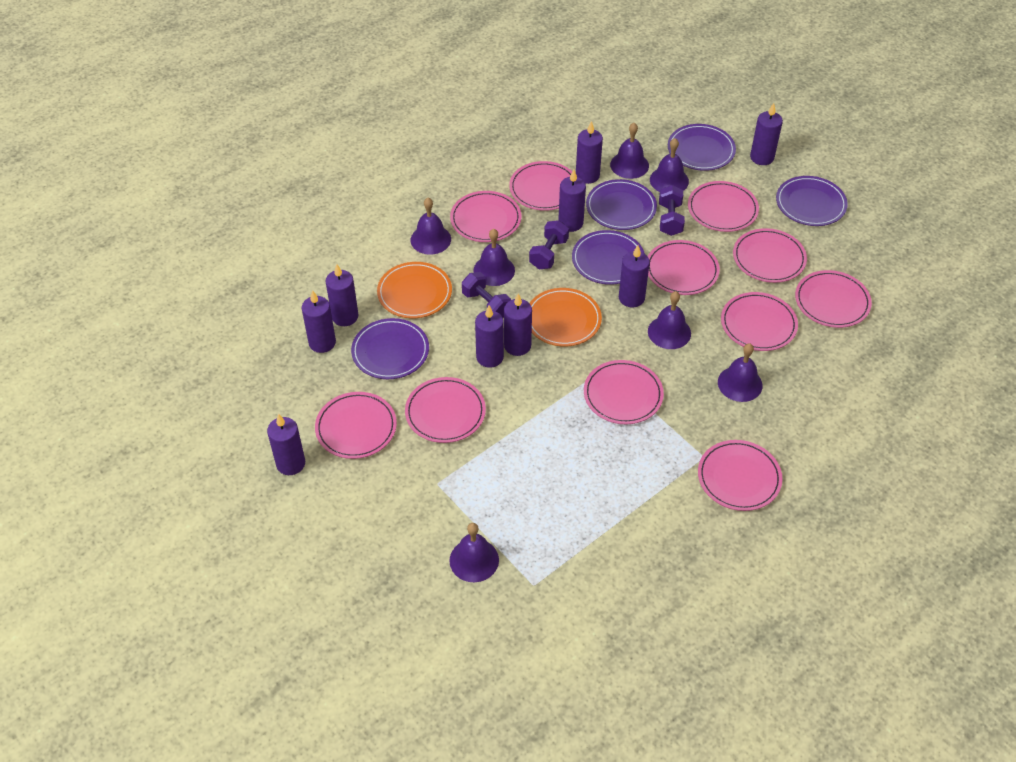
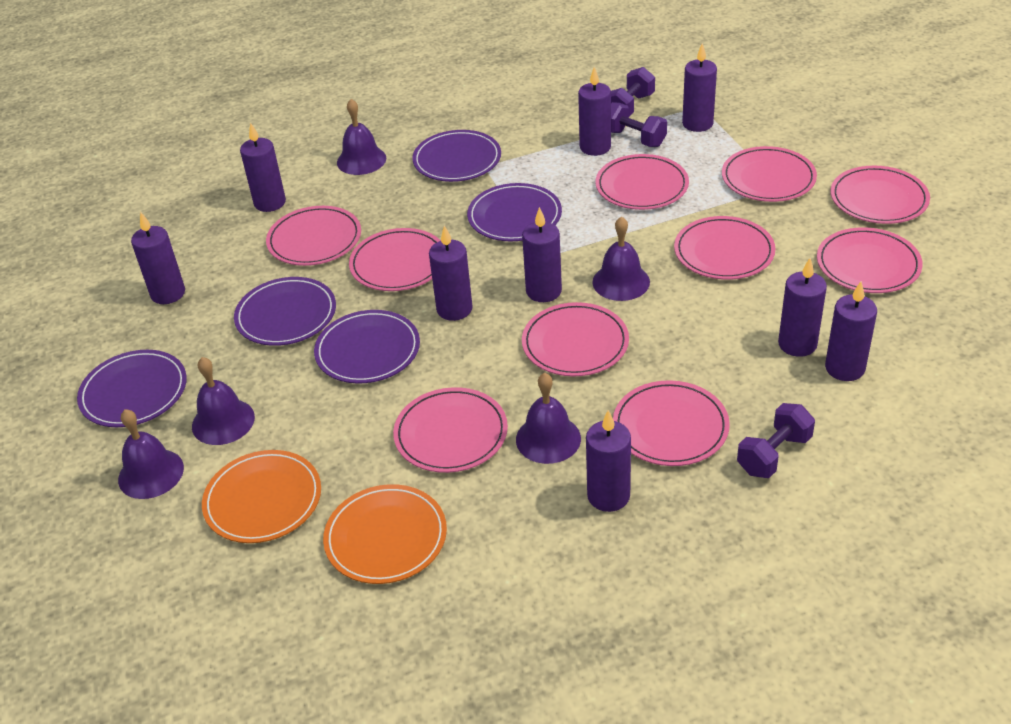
pink plate: 11 -> 10
purple bell: 7 -> 5

